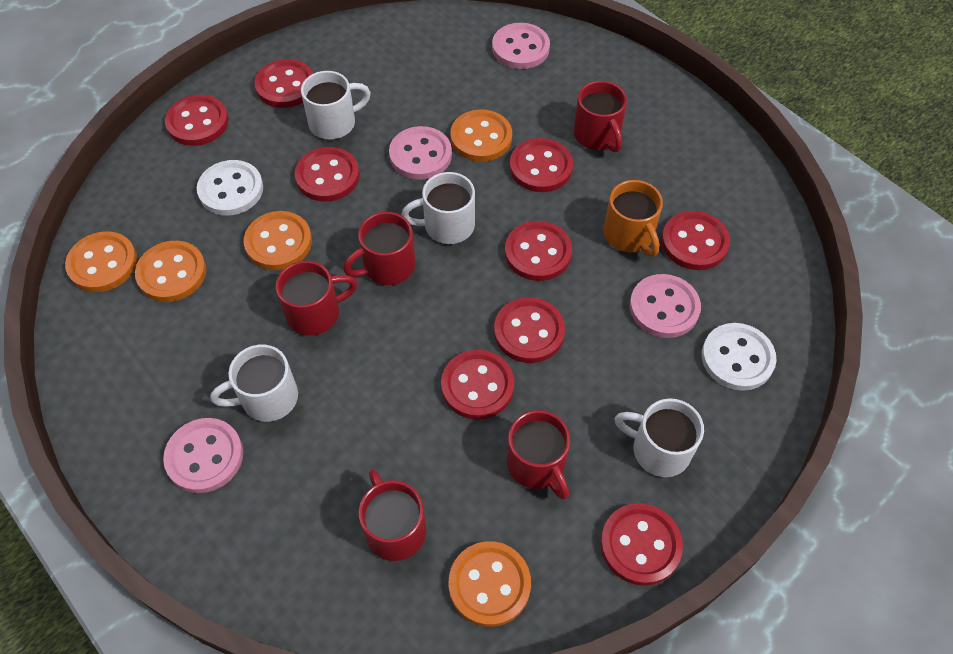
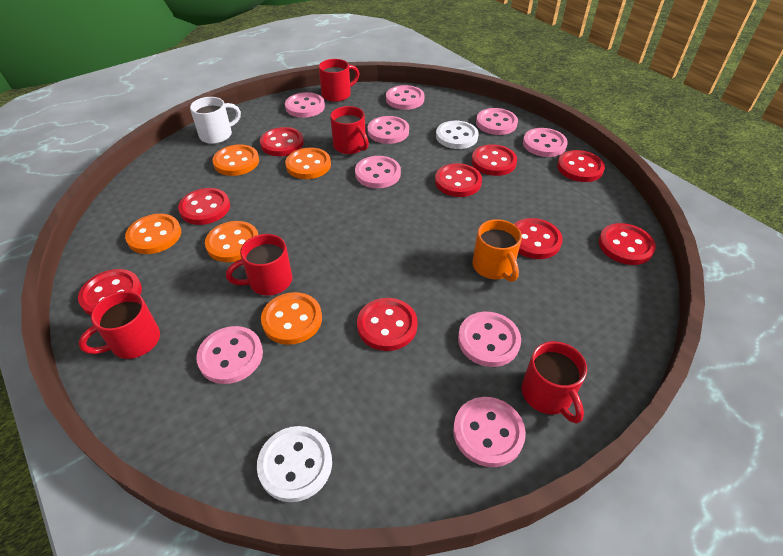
pink button: 4 -> 9
white mug: 4 -> 1

